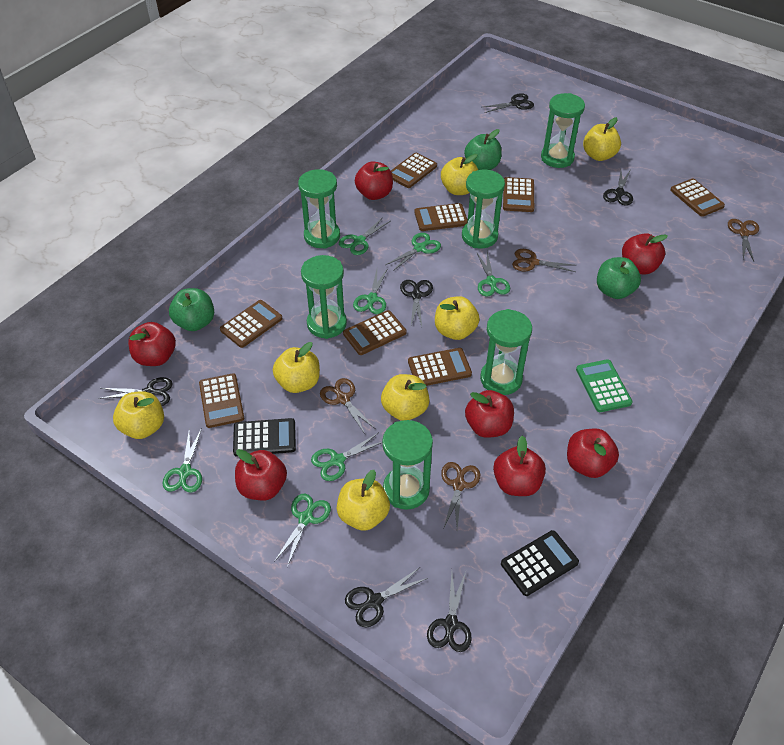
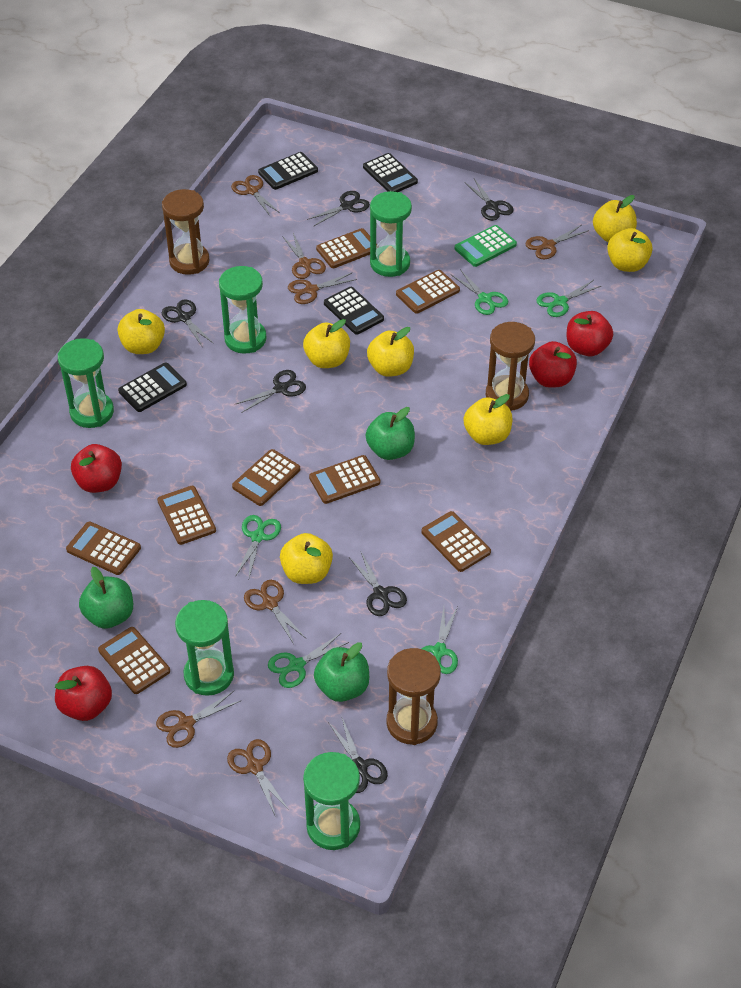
black calculator: 2 -> 4
brown hourglass: 0 -> 3
brown scissors: 4 -> 7
green hourglass: 6 -> 5
green scissors: 7 -> 5
red apple: 7 -> 4

